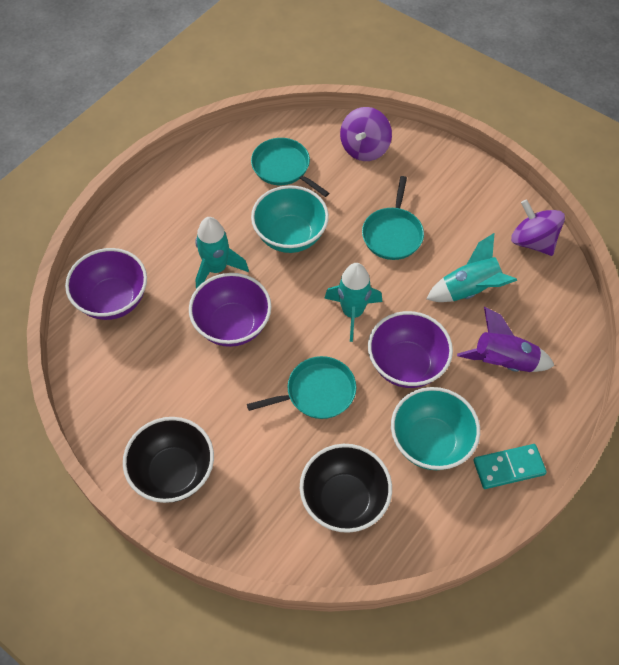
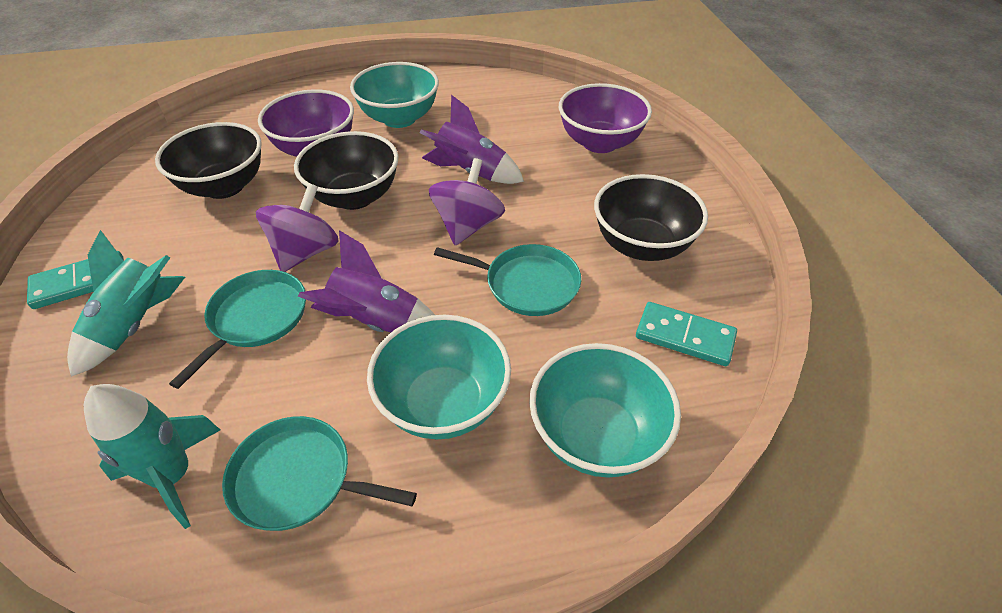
black bowl: 2 -> 3
purple bowl: 3 -> 2
purple rocket: 1 -> 2
turquoise bowl: 2 -> 3
turquoise domino: 1 -> 2
turquoise rocket: 3 -> 2

